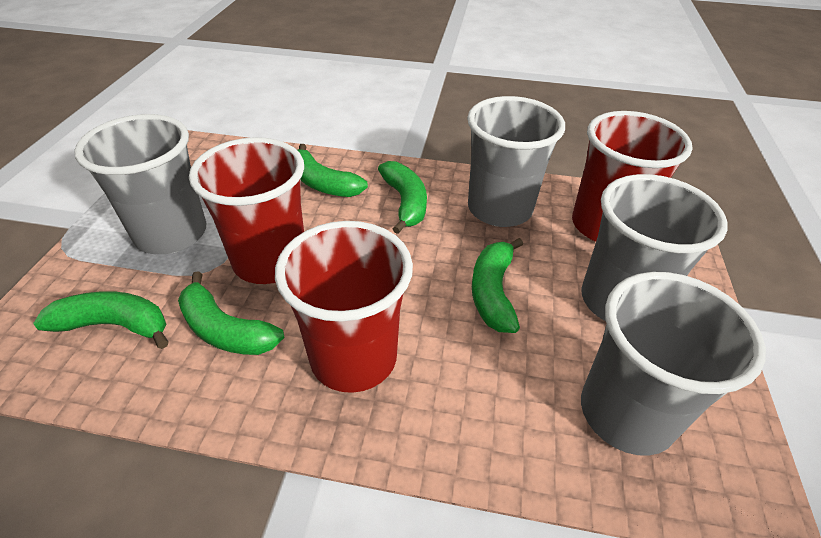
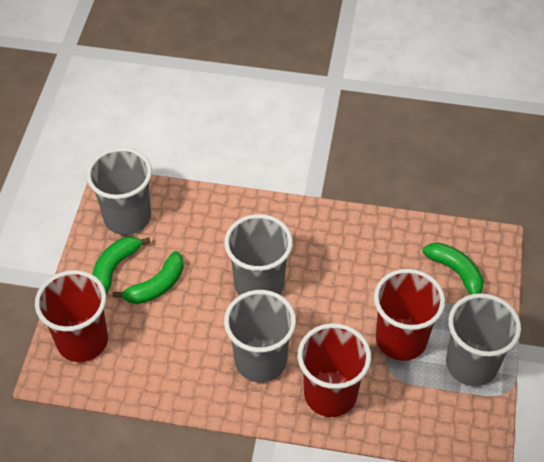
green banana: 5 -> 3

